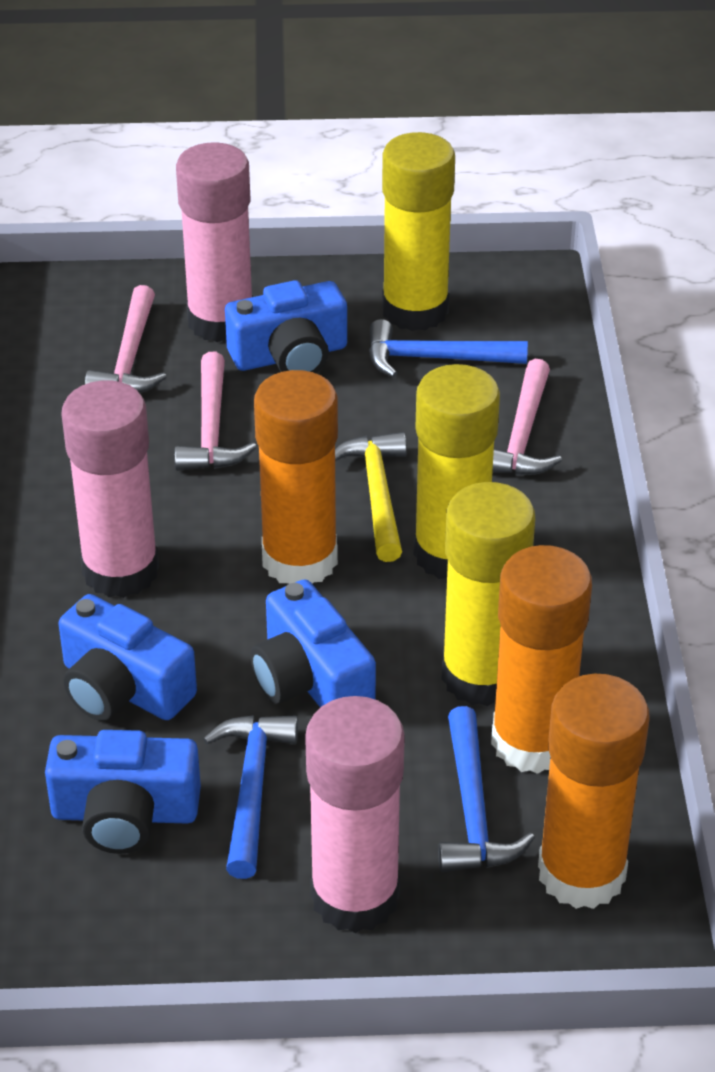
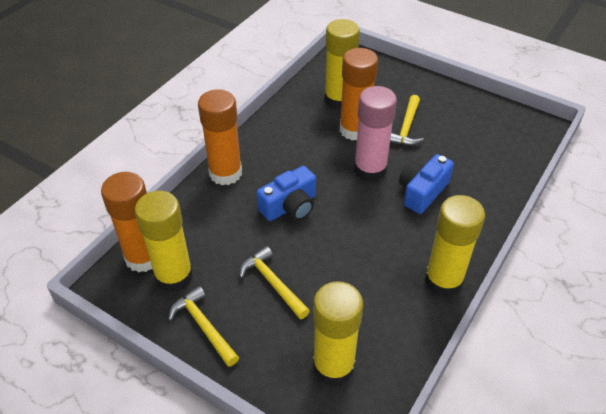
blue camera: 4 -> 2
blue hammer: 3 -> 0
pink glue stick: 3 -> 1
pink hammer: 3 -> 0
yellow glue stick: 3 -> 4
yellow hammer: 1 -> 3

